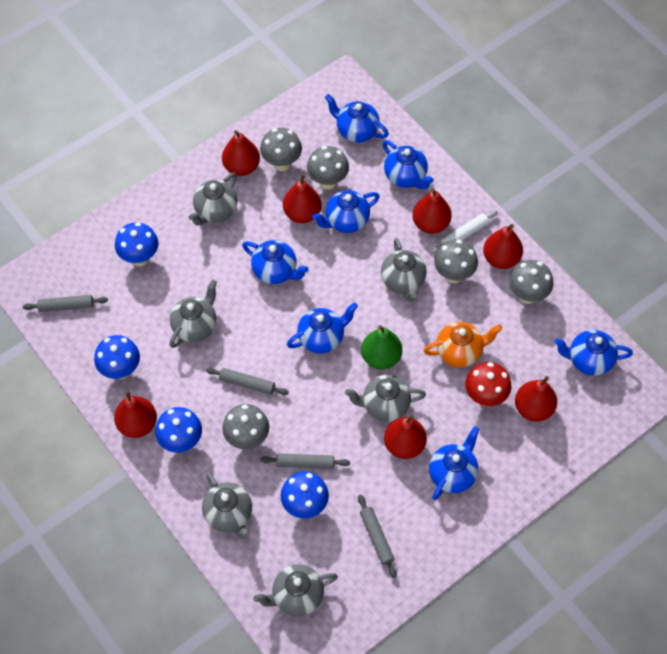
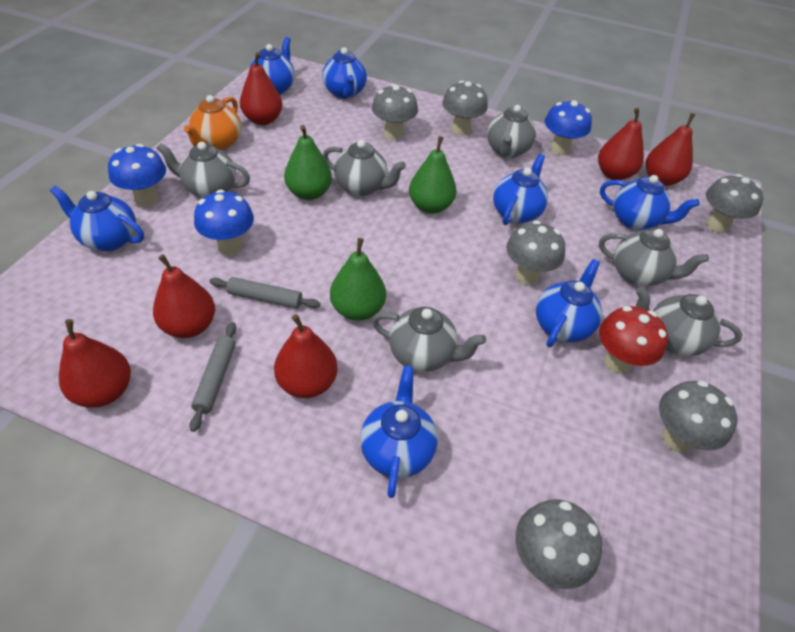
blue mushroom: 4 -> 3
green pear: 1 -> 3
grey mushroom: 5 -> 6
grey rolling pin: 4 -> 2
red pear: 7 -> 6
white rolling pin: 1 -> 0

